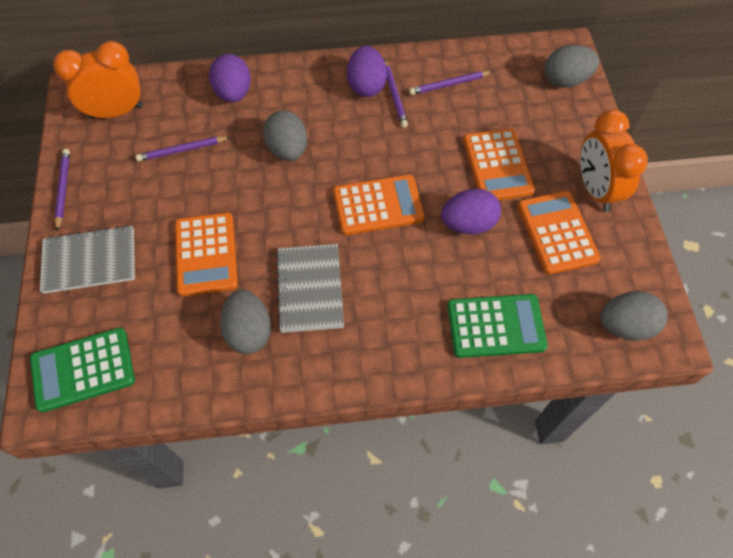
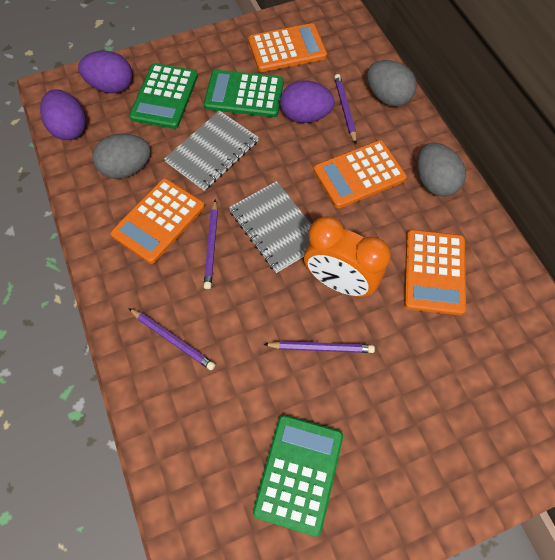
green calculator: 2 -> 3
grey egg: 4 -> 3
orange clock: 2 -> 1

